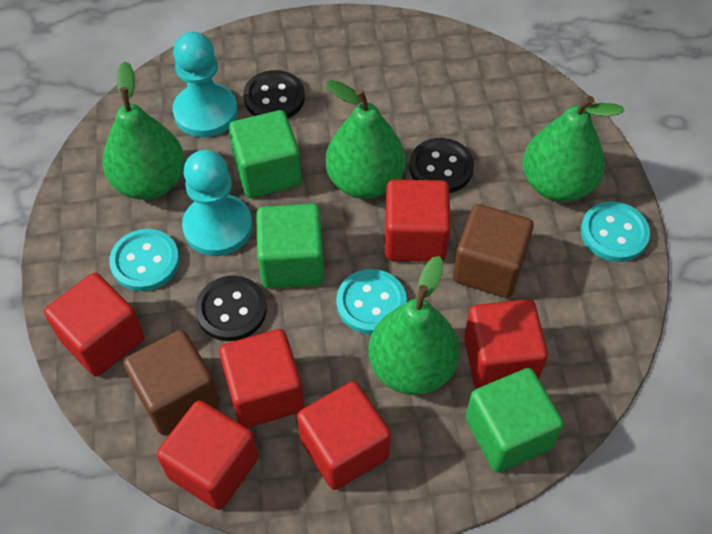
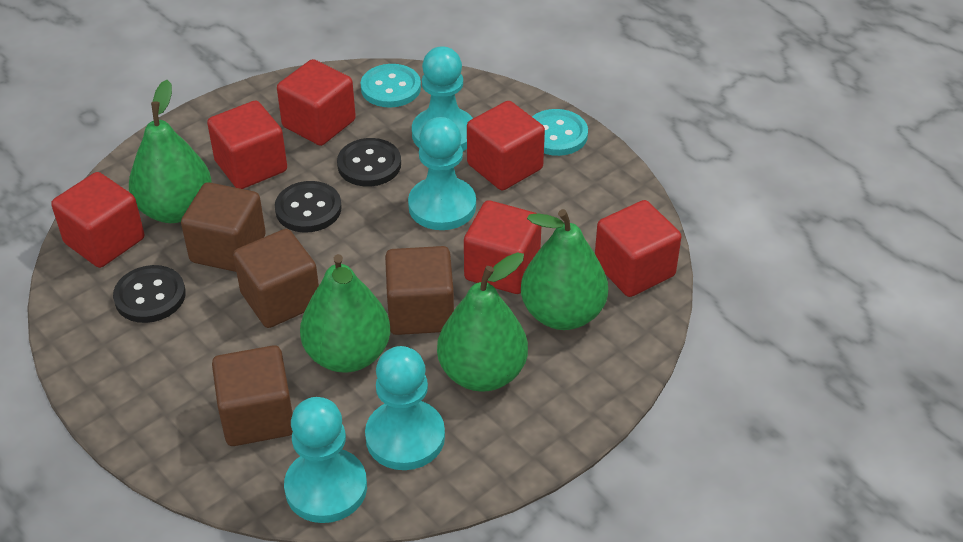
brown cube: 2 -> 4
green cube: 3 -> 0
turquoise button: 3 -> 2
turquoise pawn: 2 -> 4

